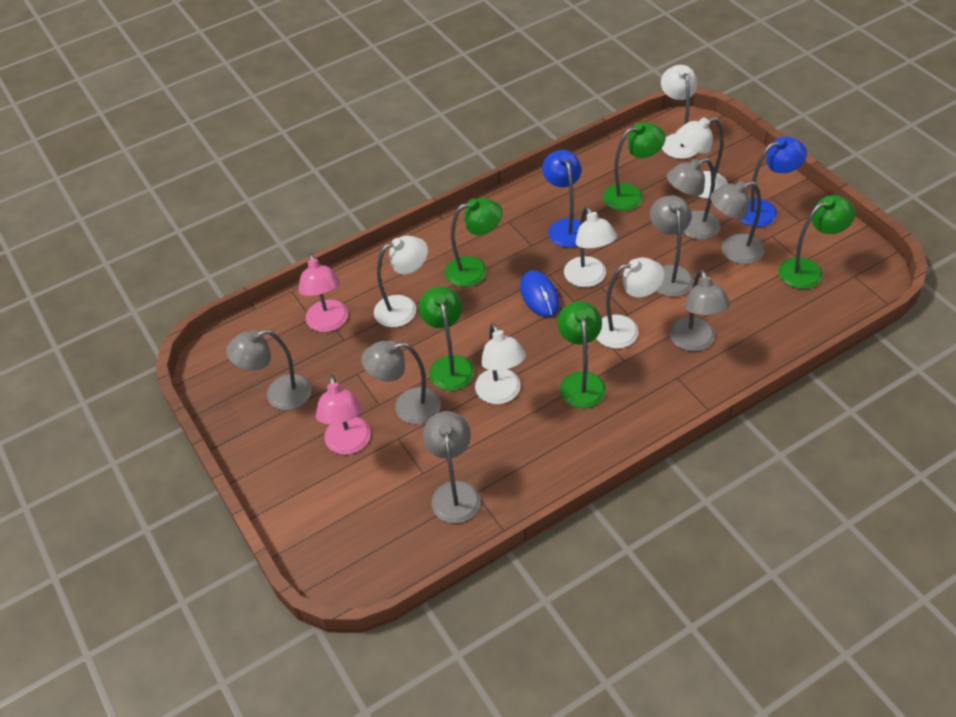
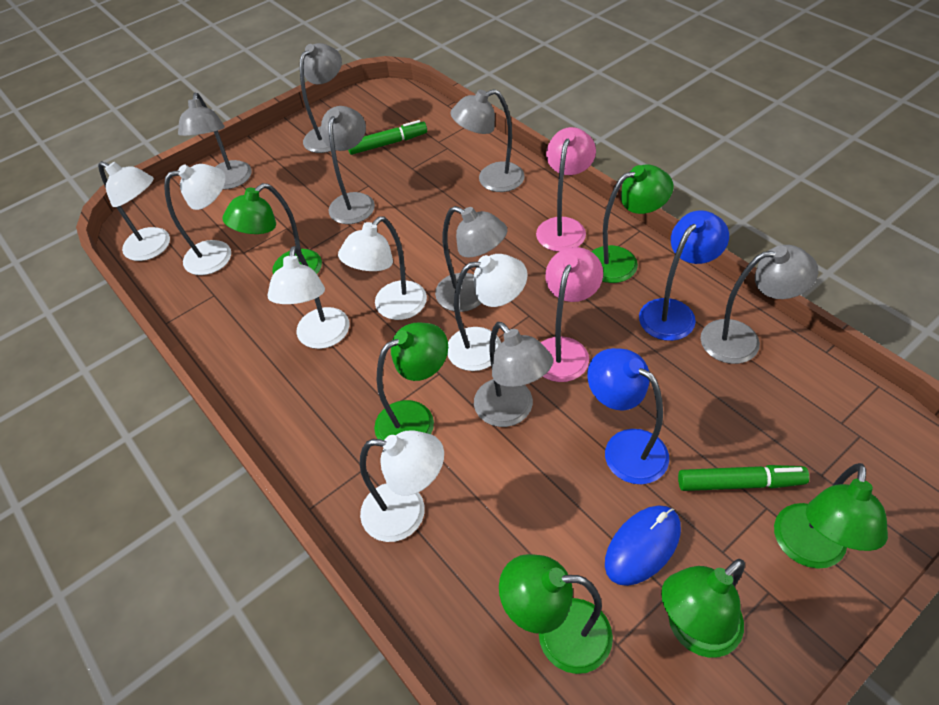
green lamp: 5 -> 6
green marker: 0 -> 2

